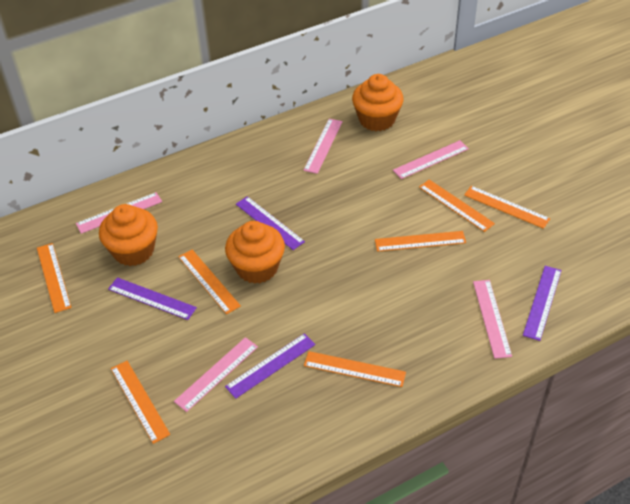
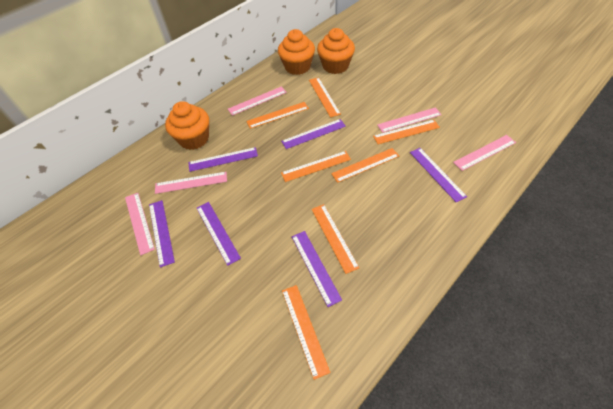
purple ruler: 4 -> 6

